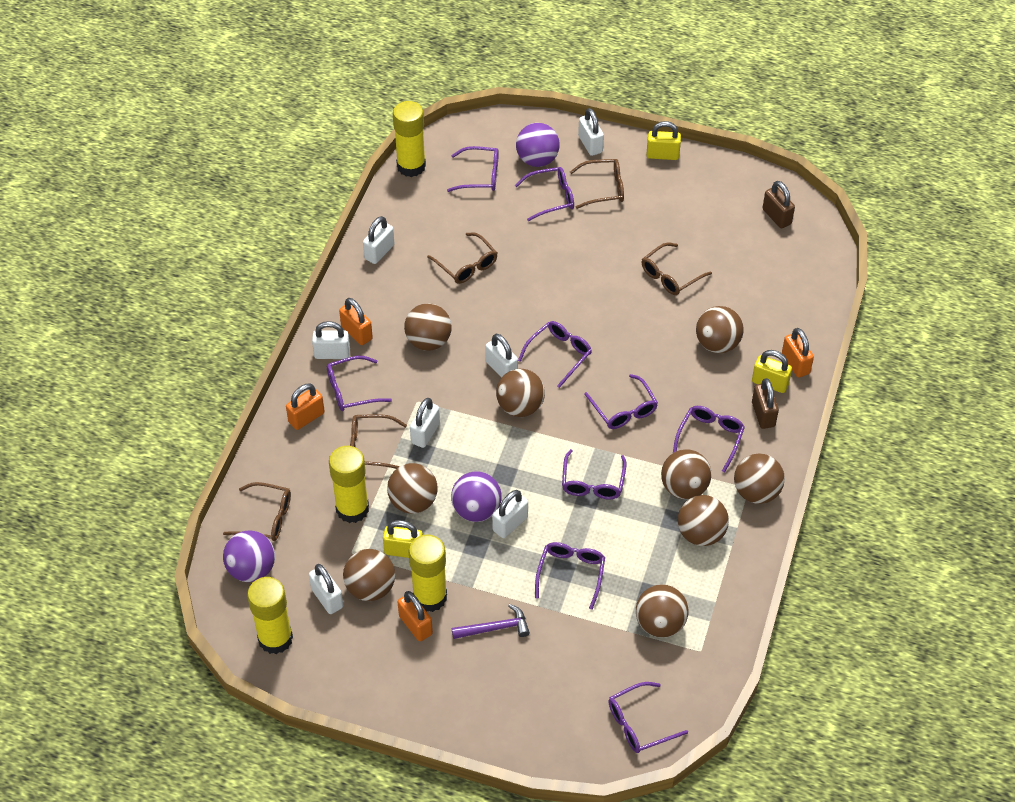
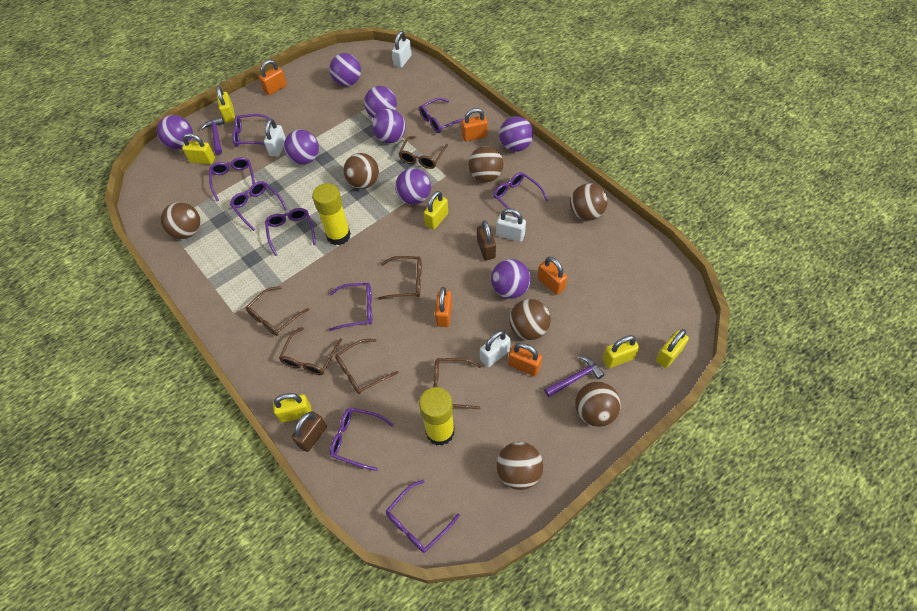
brown ball: 9 -> 7
brown glasses: 5 -> 6
orange padlock: 4 -> 5
purple ball: 3 -> 8
purple hammer: 1 -> 2
white padlock: 7 -> 4
yellow glue stick: 4 -> 2
yellow padlock: 3 -> 6

